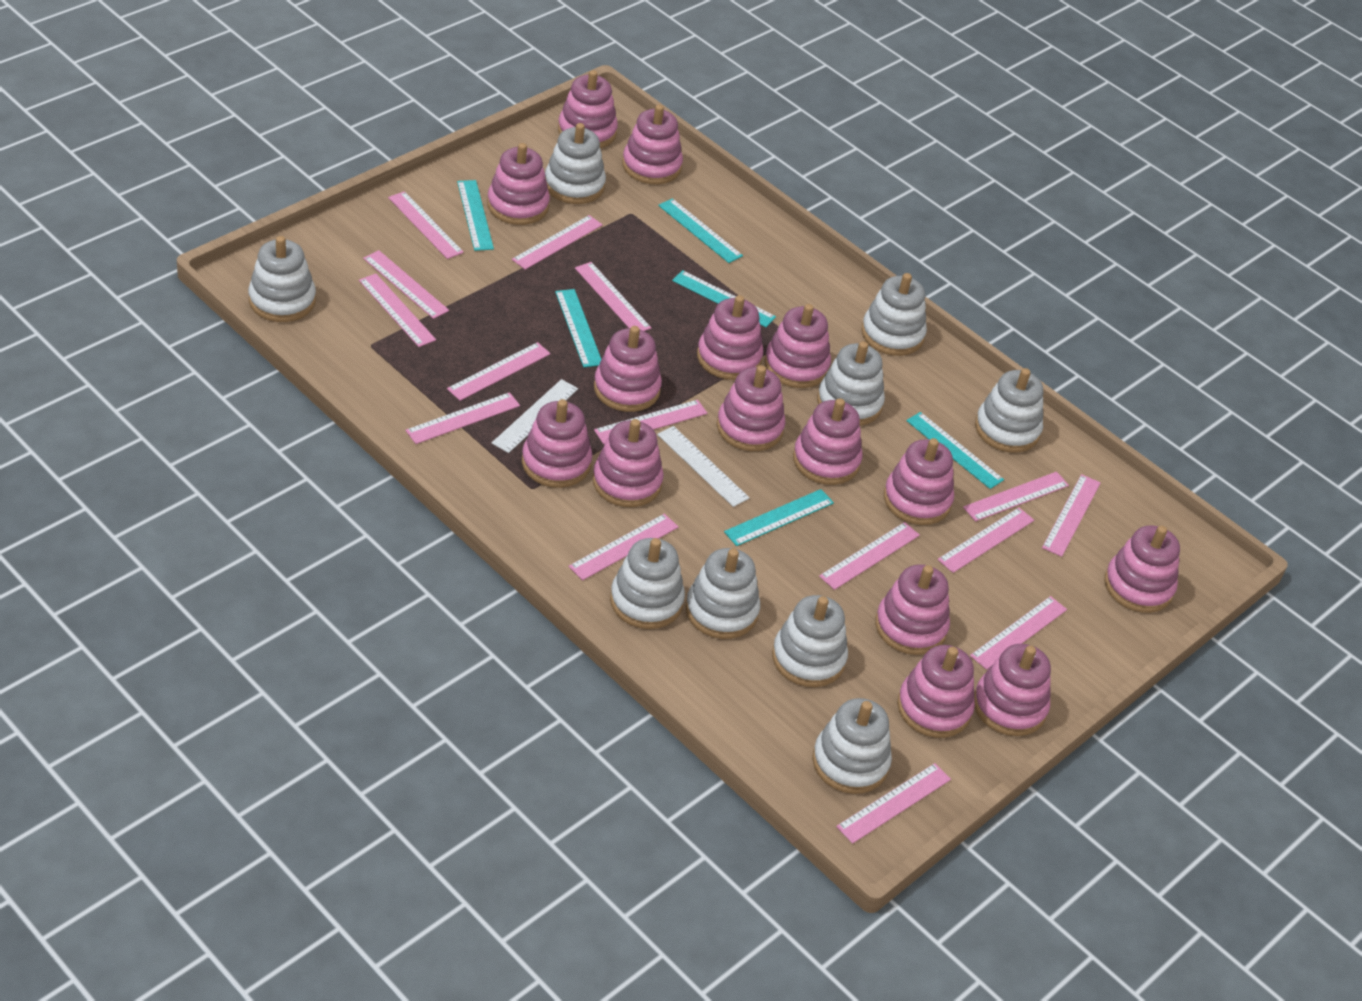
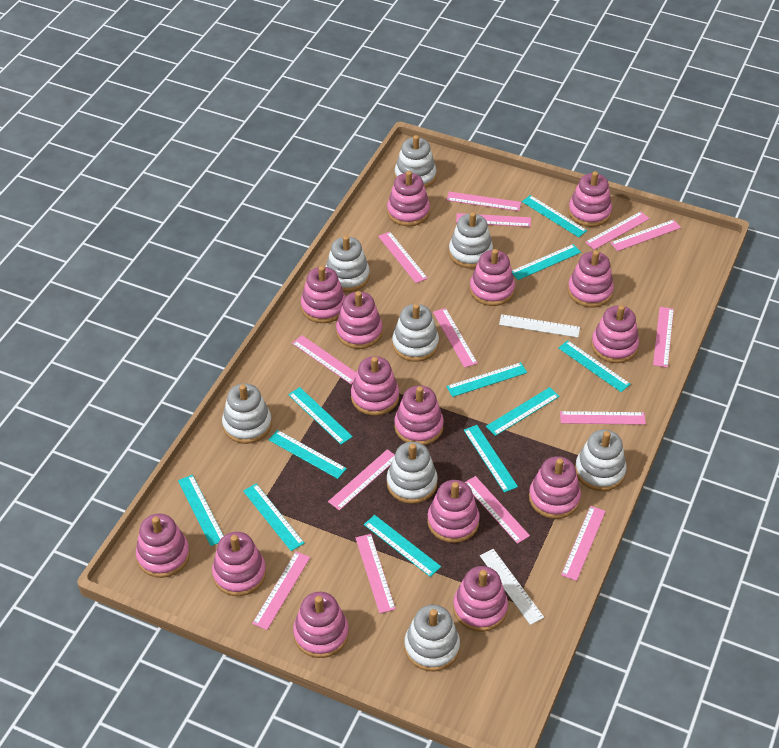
pink ruler: 15 -> 14
turquoise ruler: 6 -> 11
white stacking toy: 9 -> 8

